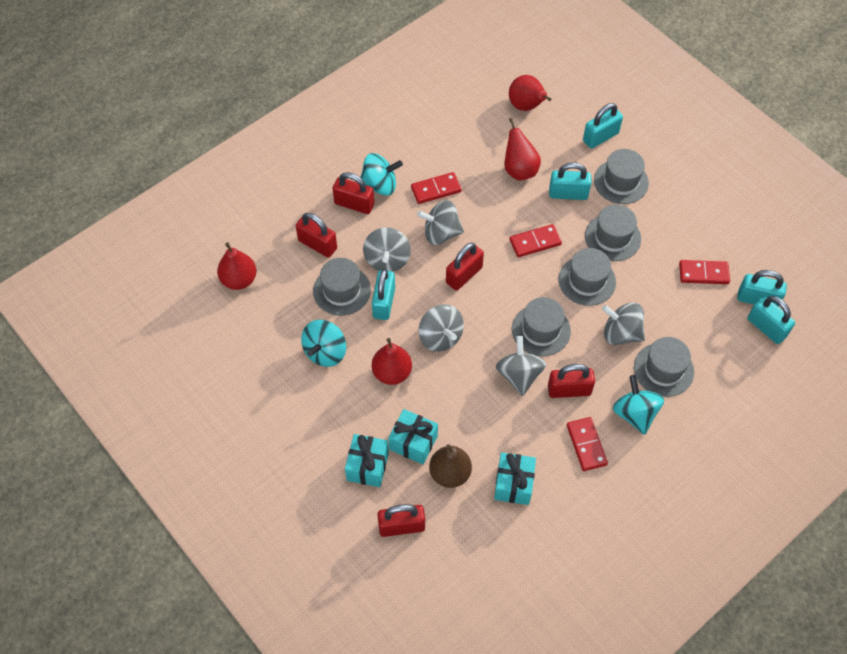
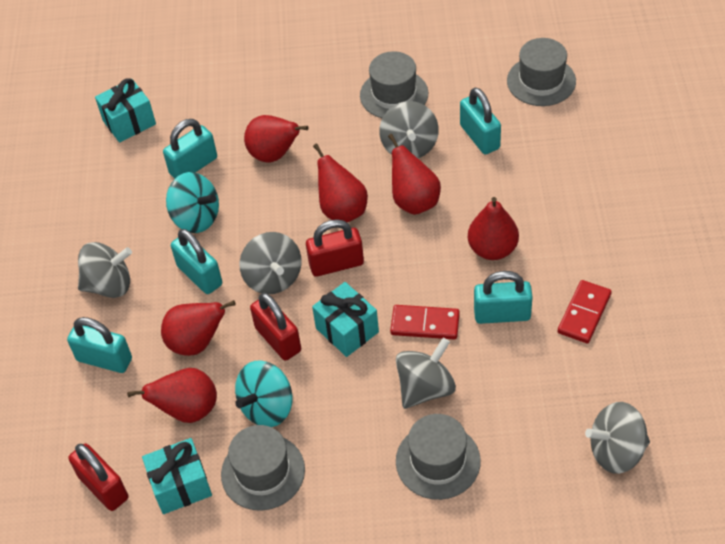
brown pear: 1 -> 0
grey hat: 6 -> 4
red domino: 4 -> 2
red padlock: 5 -> 3
red pear: 4 -> 6
turquoise spinning top: 3 -> 2

